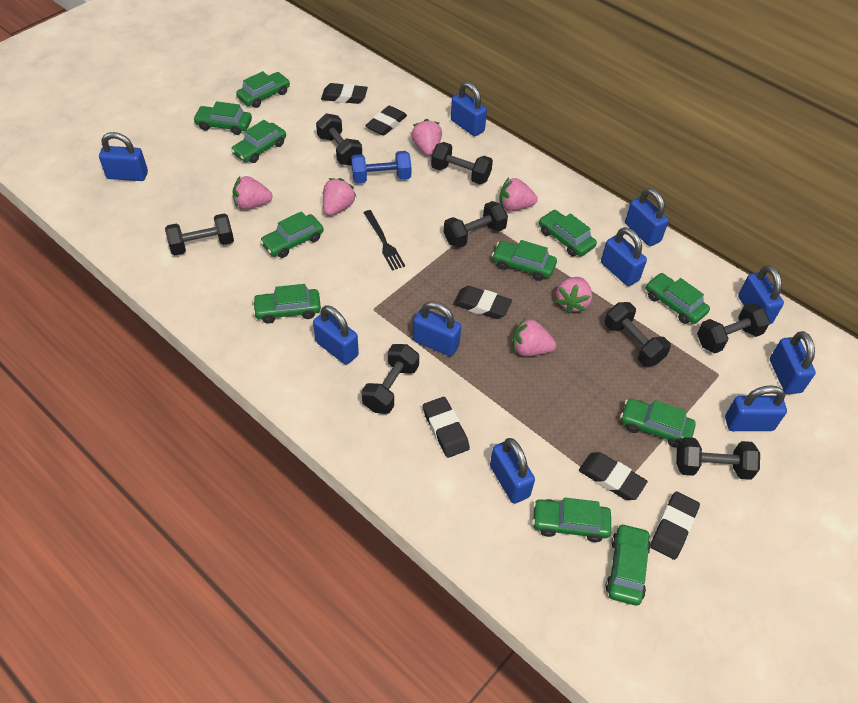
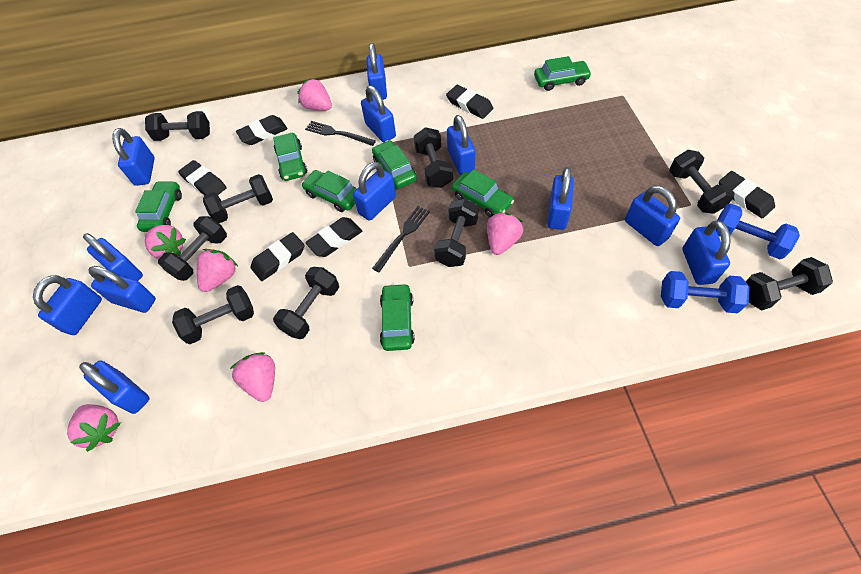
black dumbbell: 8 -> 9
black fork: 1 -> 2
blue dumbbell: 1 -> 2
blue padlock: 10 -> 12
green car: 11 -> 7

